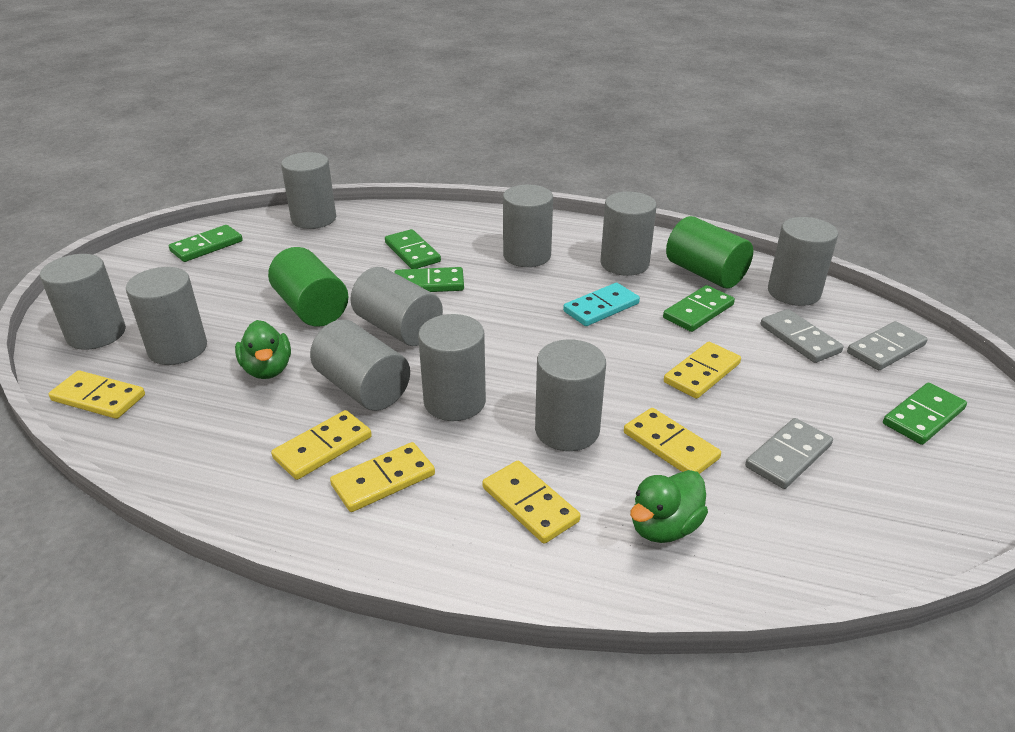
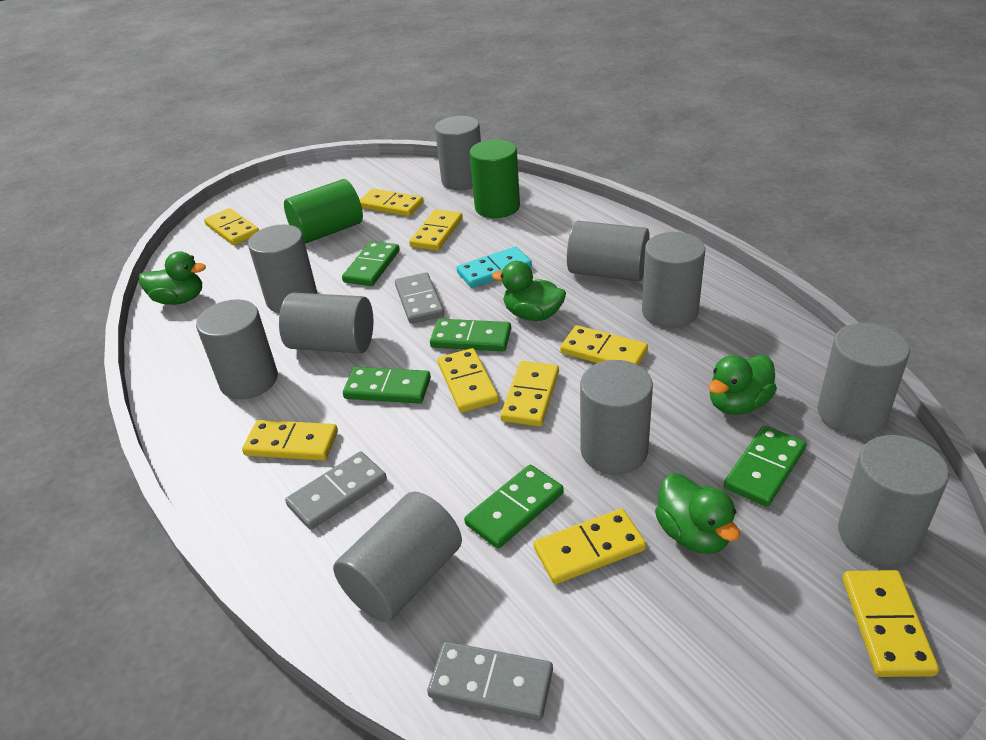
green duck: 2 -> 4
yellow domino: 6 -> 9

